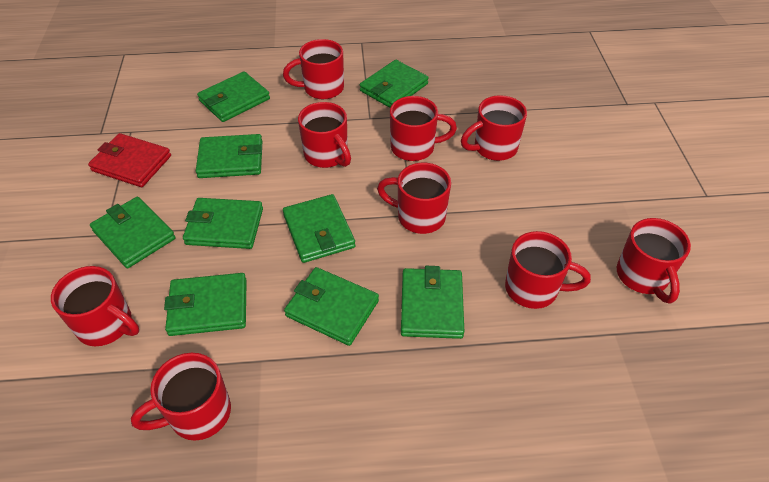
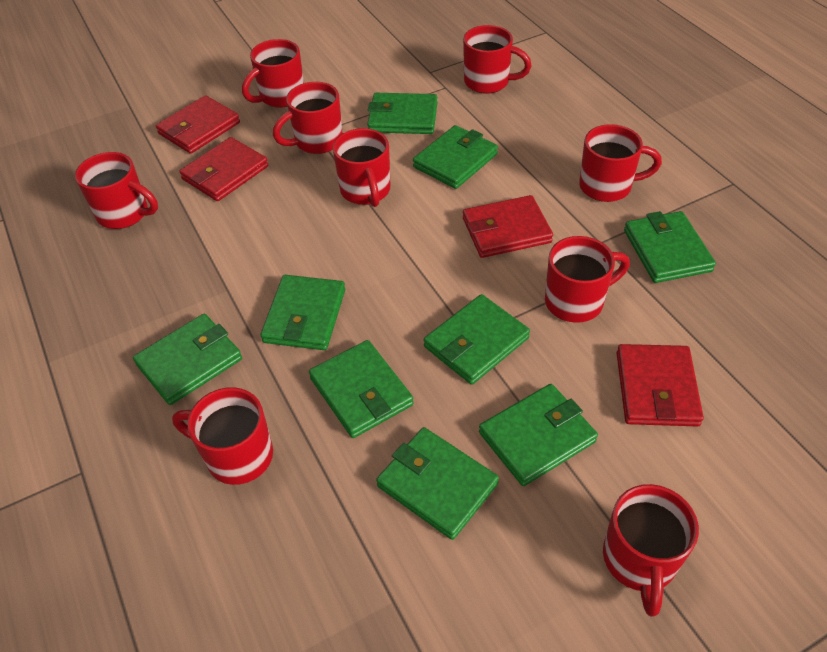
red wallet: 1 -> 4

